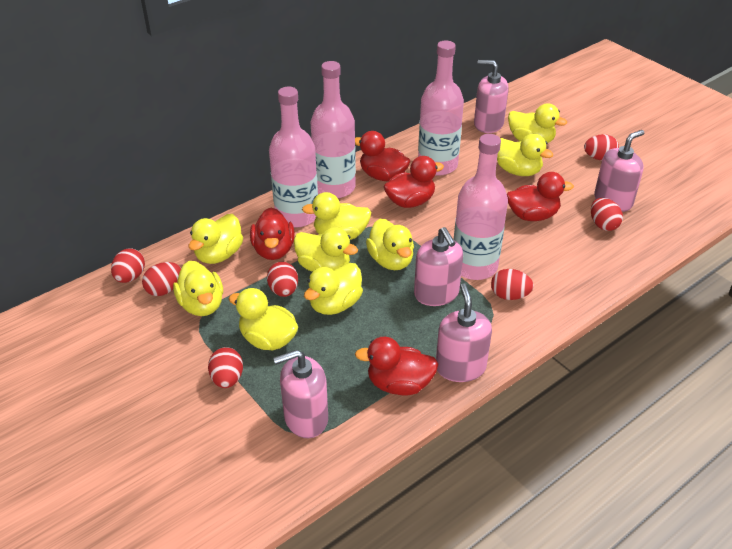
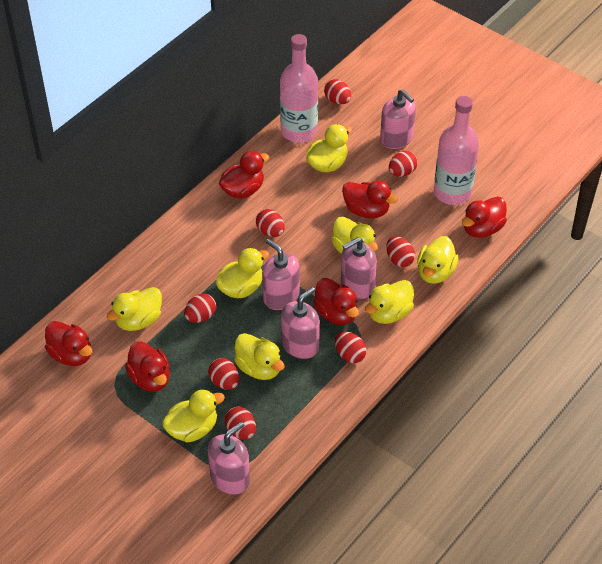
pink bottle: 4 -> 2
red duck: 5 -> 6
red egg: 7 -> 8
yellow duck: 9 -> 8

